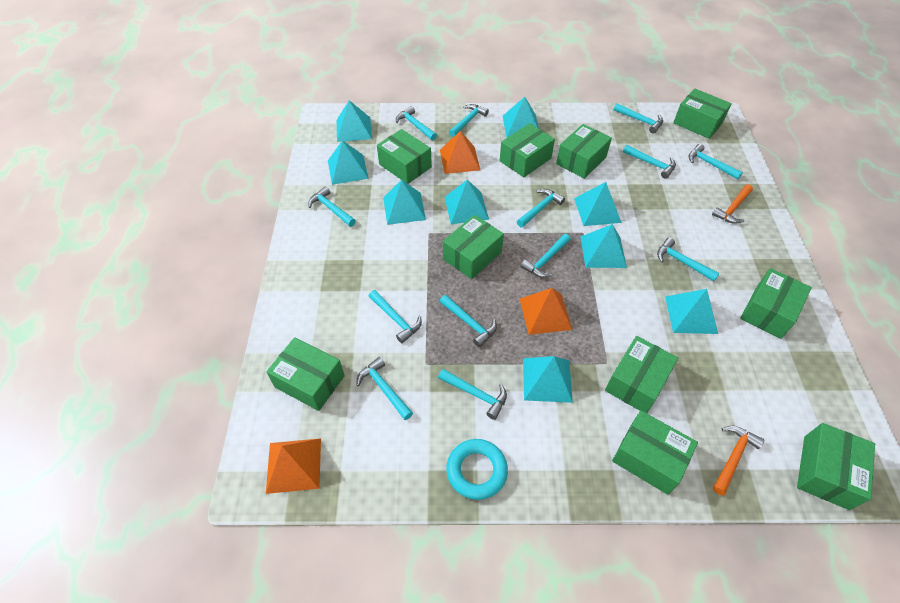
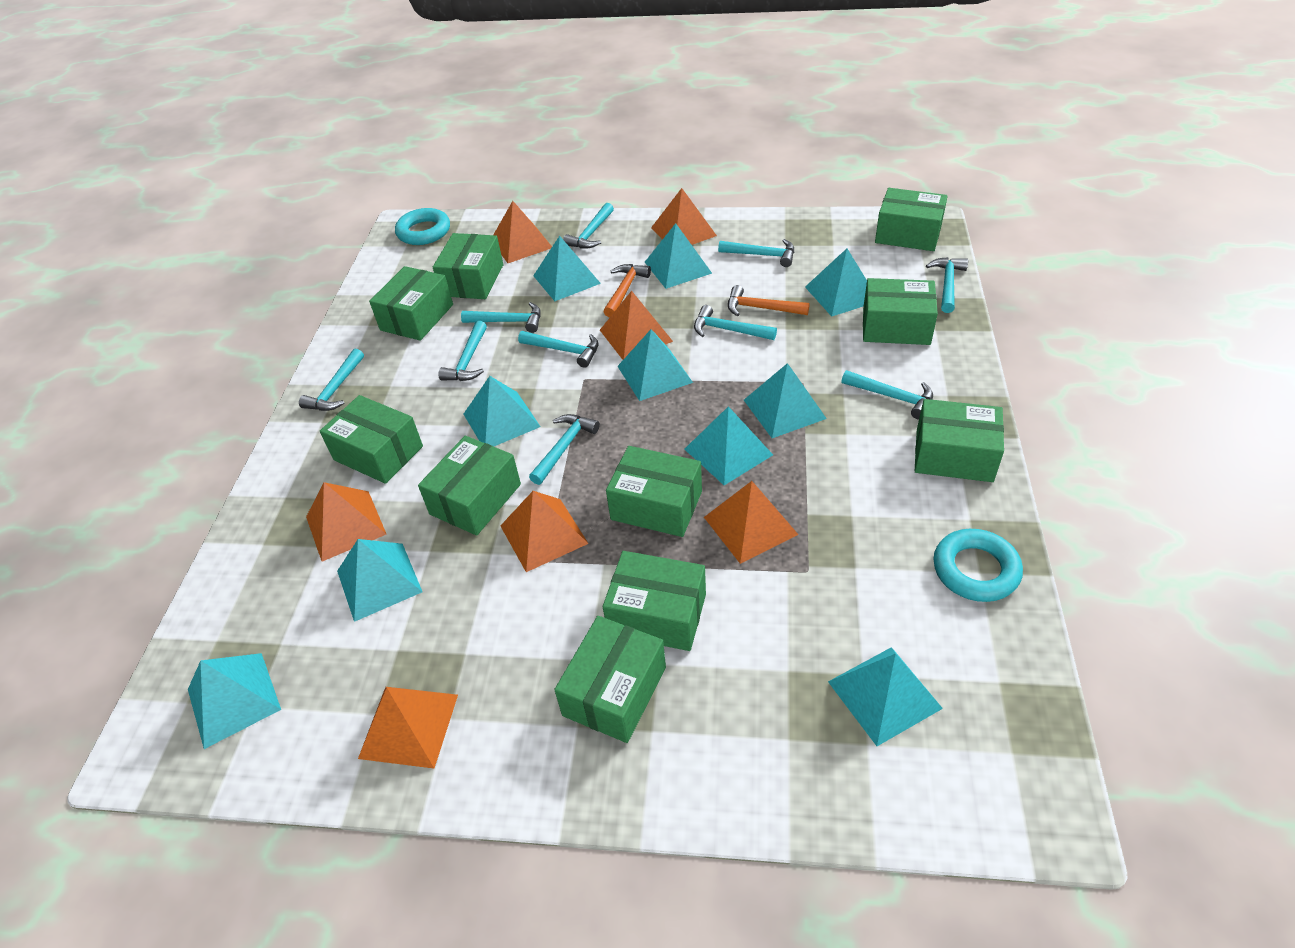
orange pyramid: 3 -> 7
turquoise hammer: 13 -> 10
turquoise pyramid: 9 -> 10
turquoise ring: 1 -> 2

